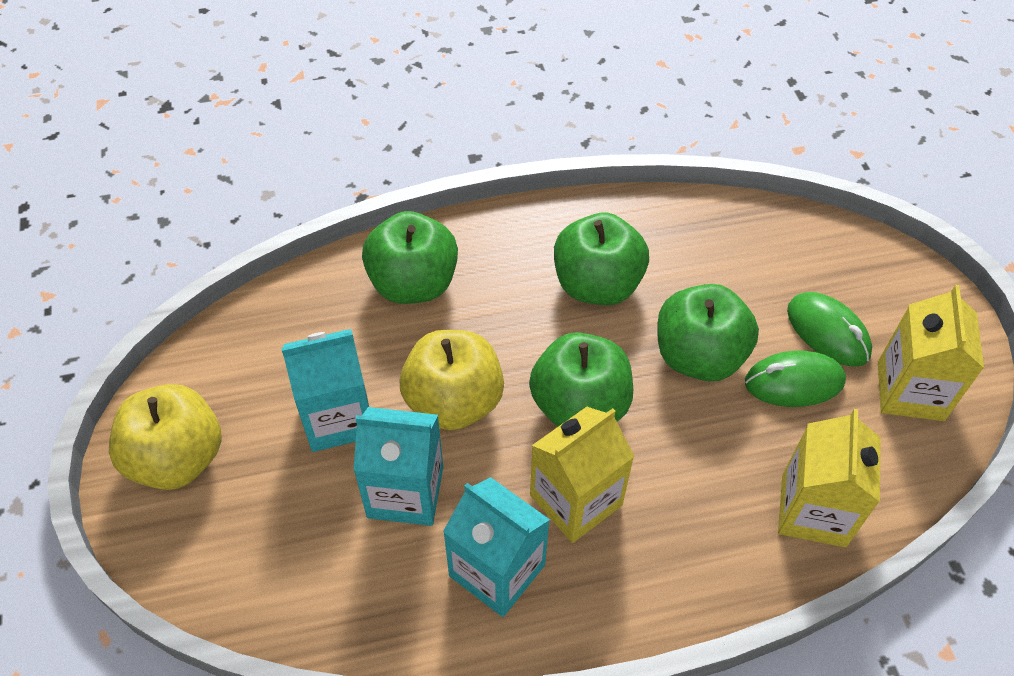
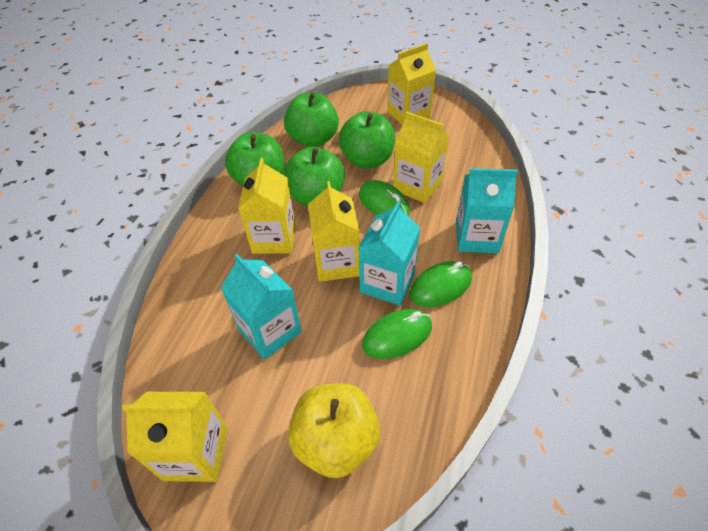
green mouse: 2 -> 3
yellow apple: 2 -> 1
yellow carton: 3 -> 5

